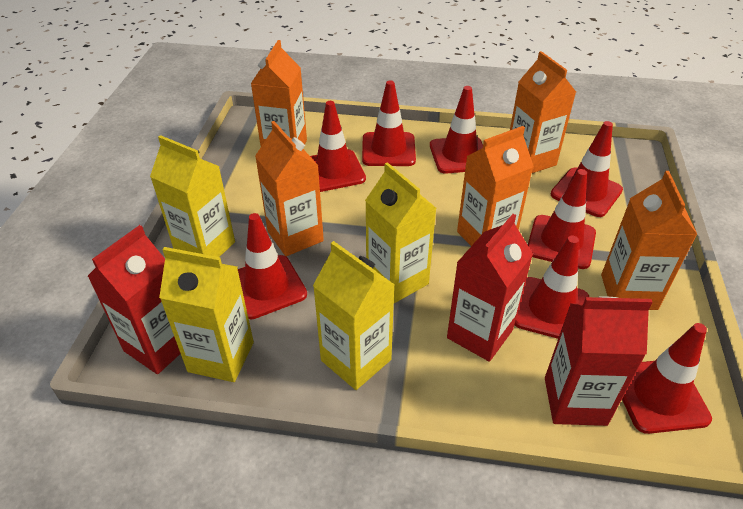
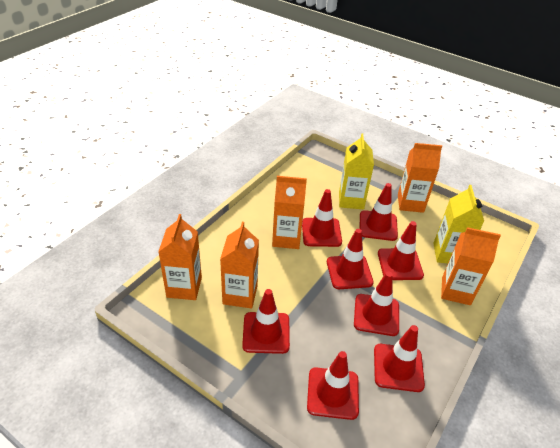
red carton: 3 -> 0
yellow carton: 4 -> 2

